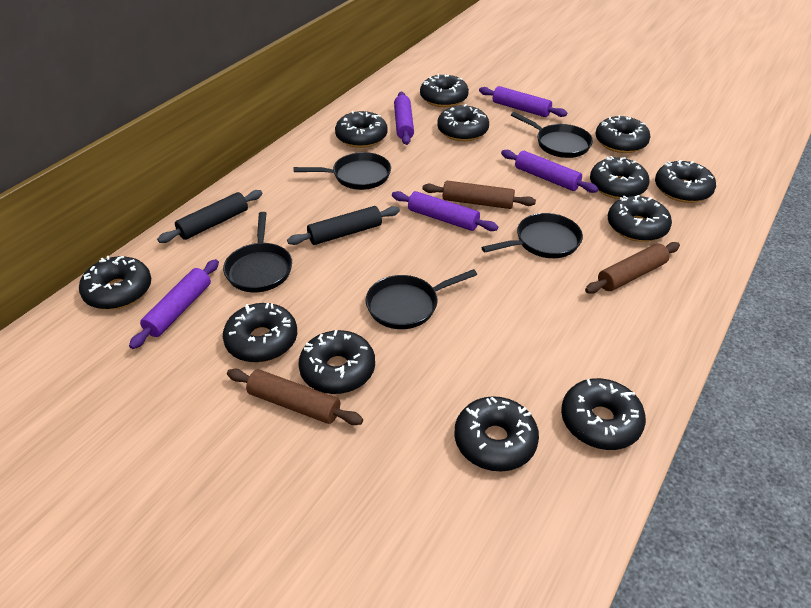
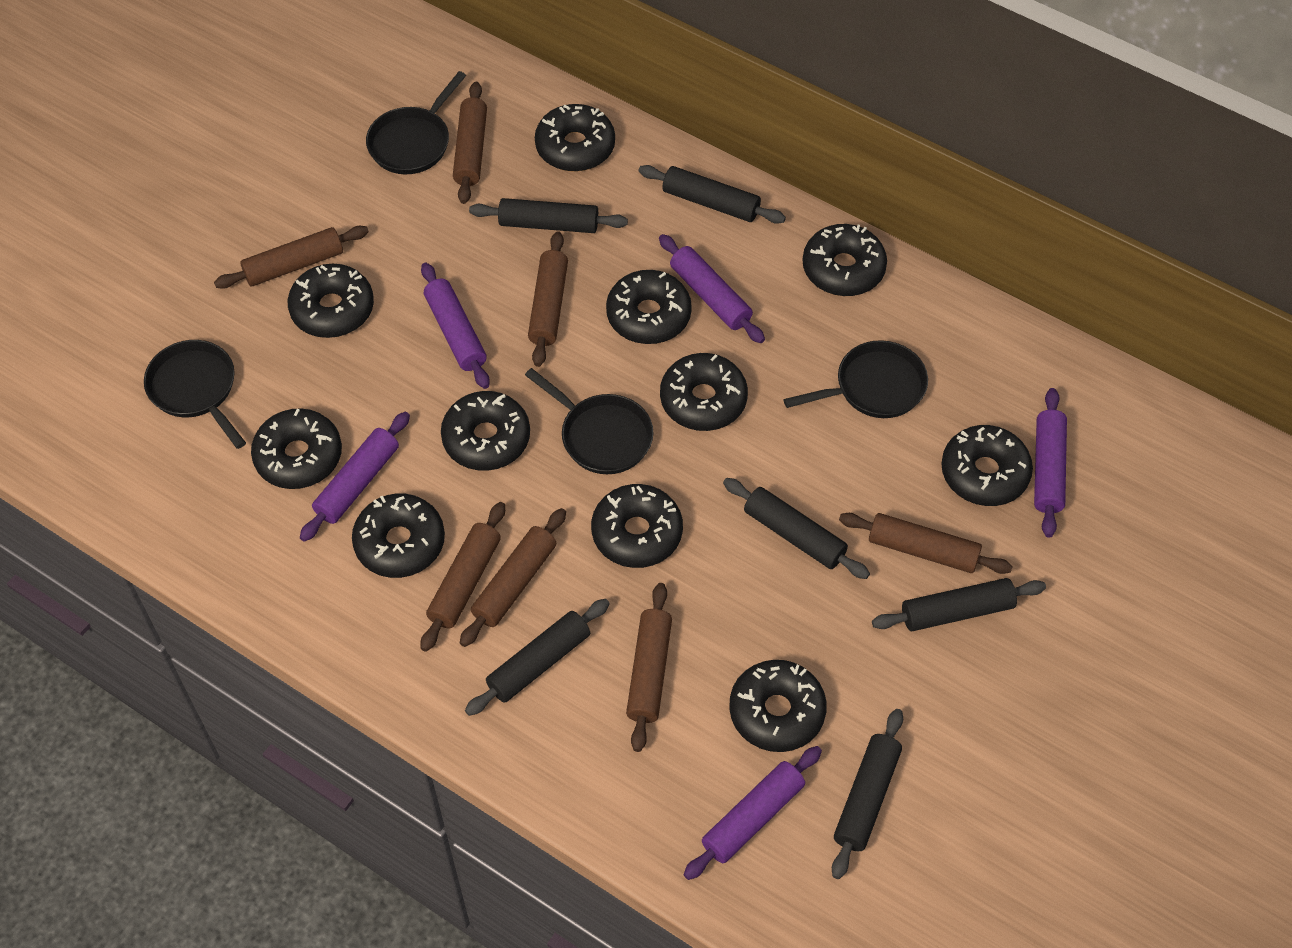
black donut: 12 -> 11
black pan: 5 -> 4
black rolling pin: 2 -> 6
brown rolling pin: 3 -> 7

